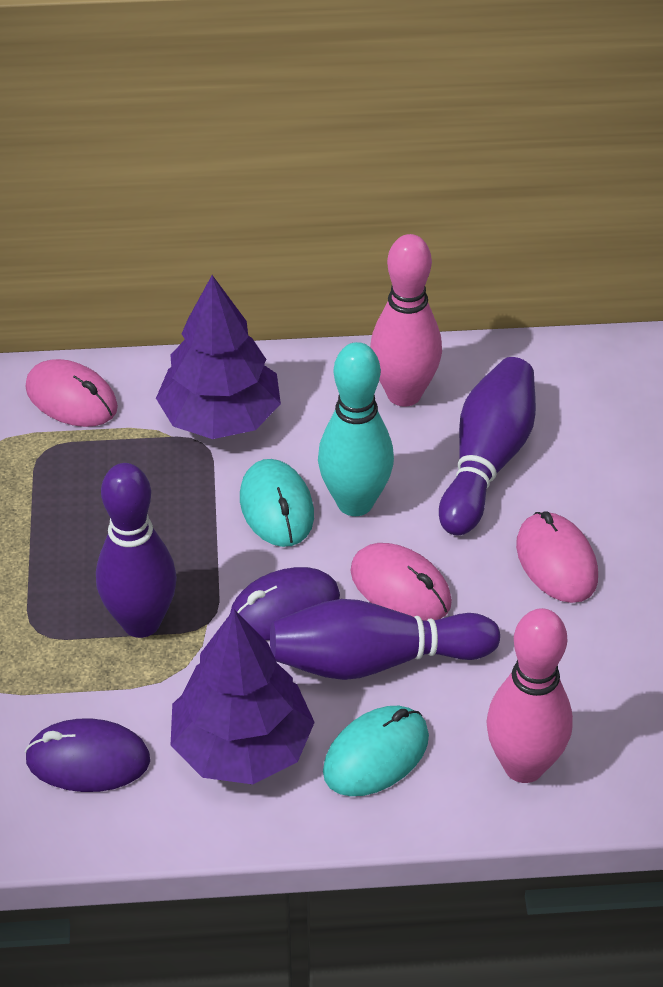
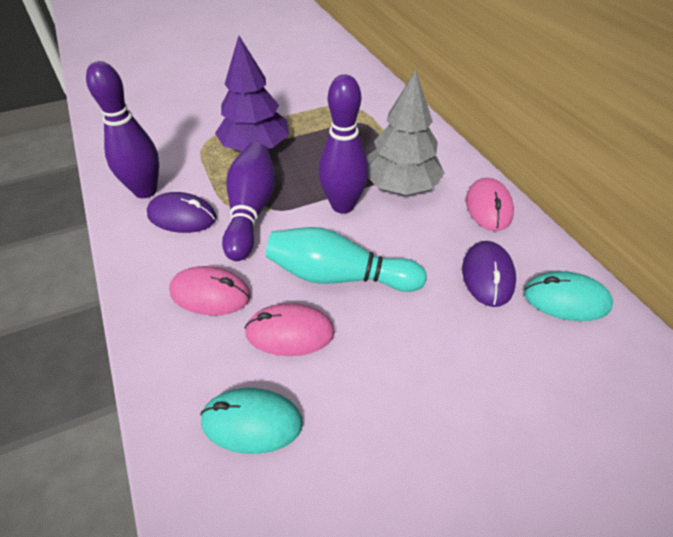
grey tree: 0 -> 1
pink bowling pin: 2 -> 0
purple tree: 2 -> 1

